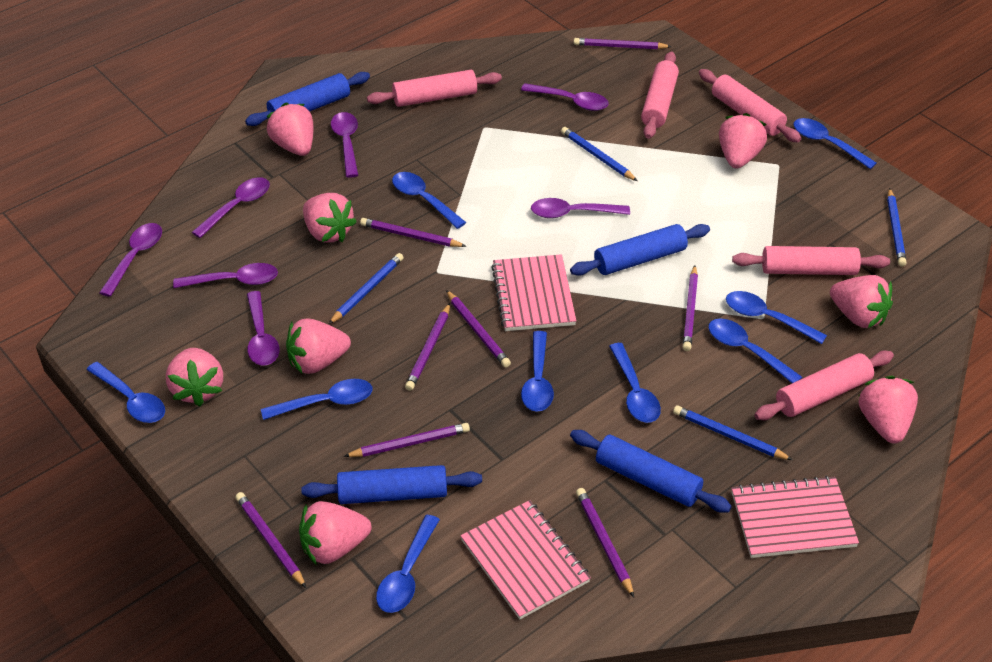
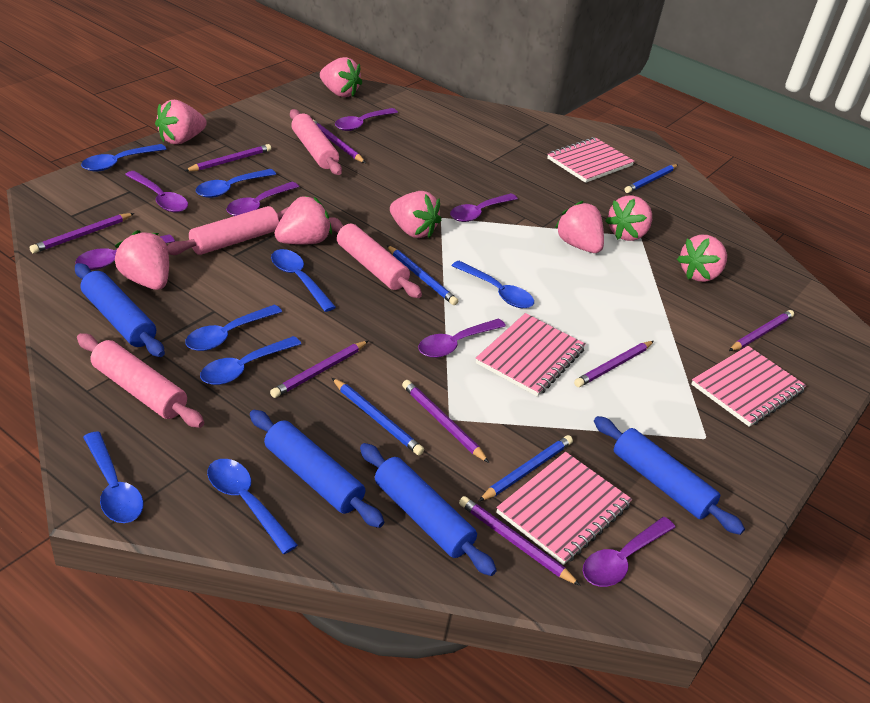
blue spoon: 9 -> 8
pink notebook: 3 -> 4
pink rolling pin: 5 -> 4

